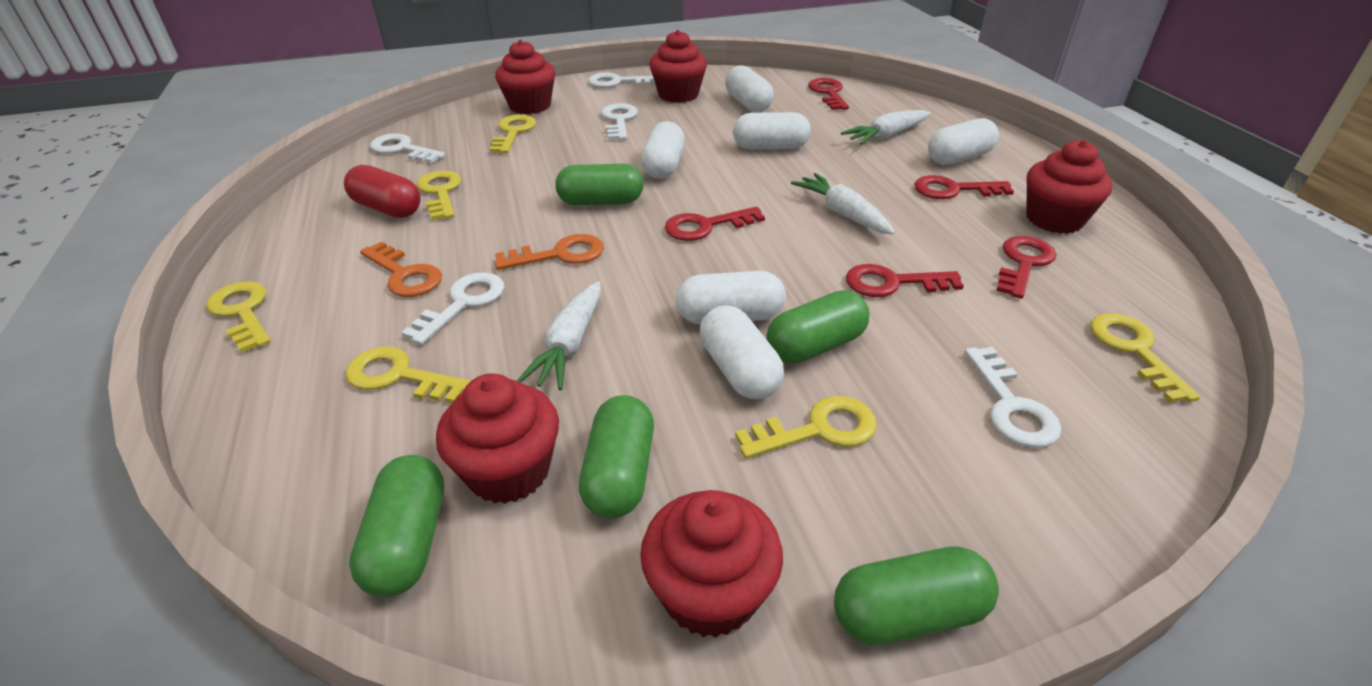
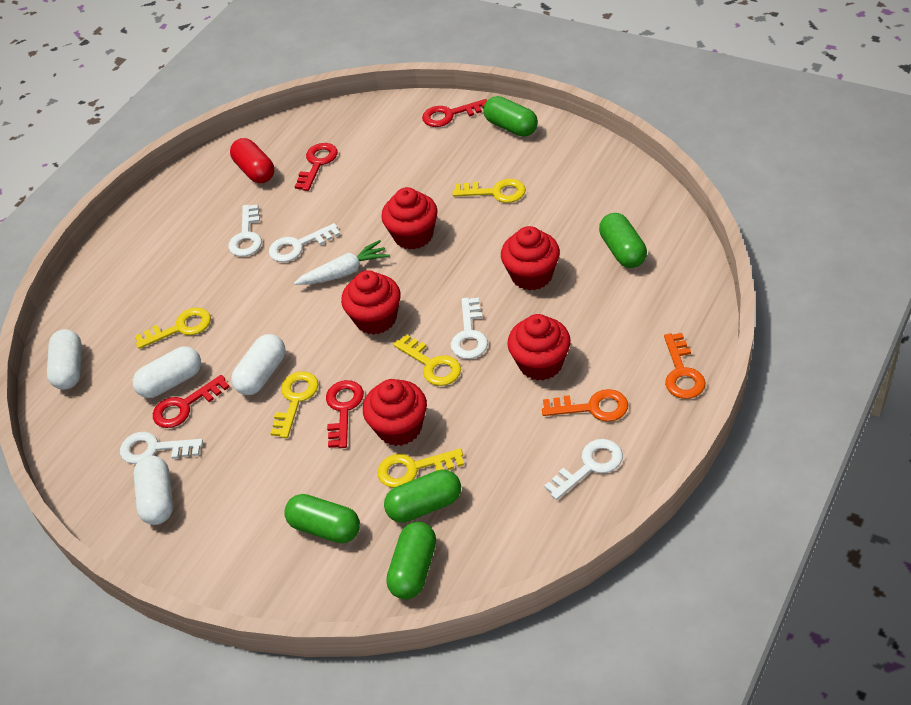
red key: 5 -> 4
white capsule: 6 -> 4
white carrot: 3 -> 1
yellow key: 6 -> 5

